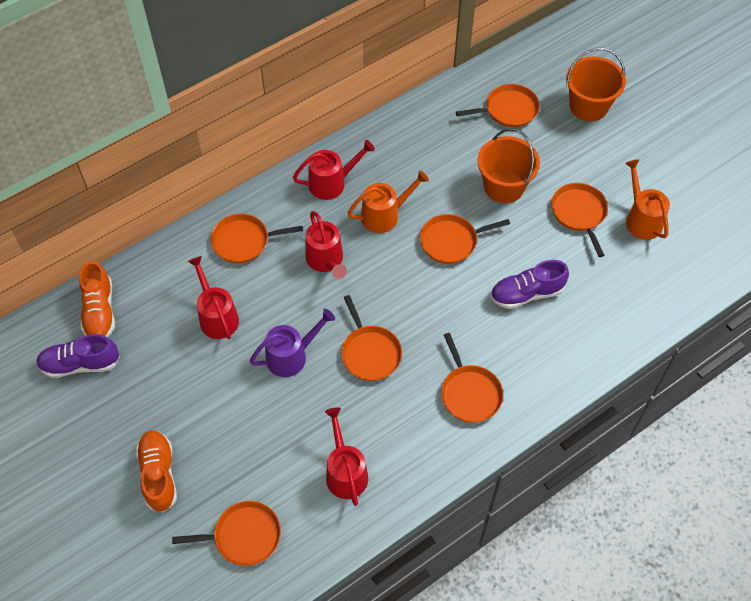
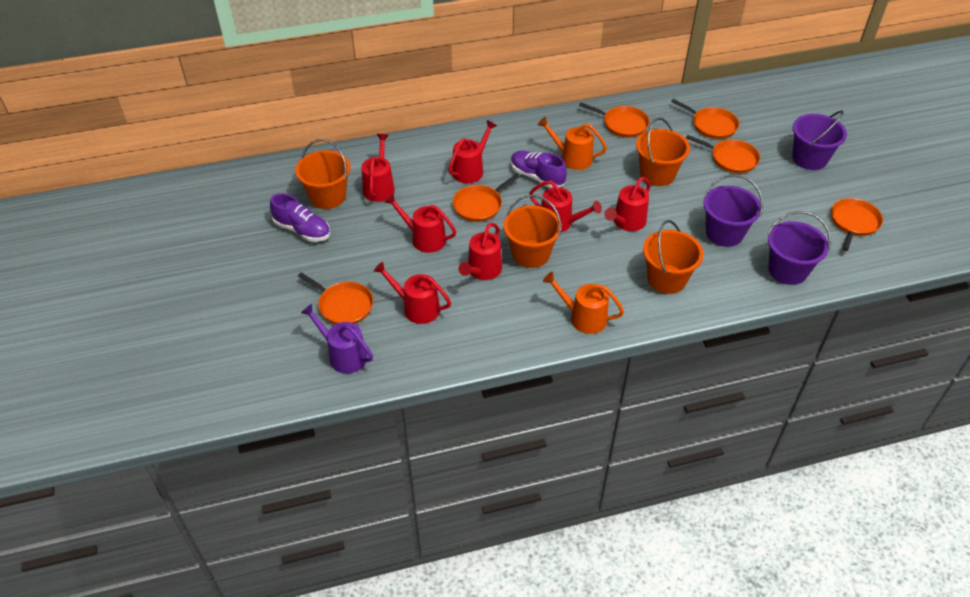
orange bucket: 2 -> 4
orange pan: 7 -> 6
orange shoe: 2 -> 0
purple bucket: 0 -> 3
red watering can: 4 -> 7

